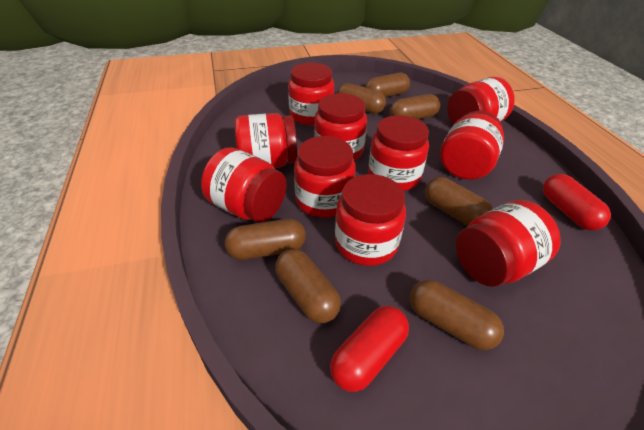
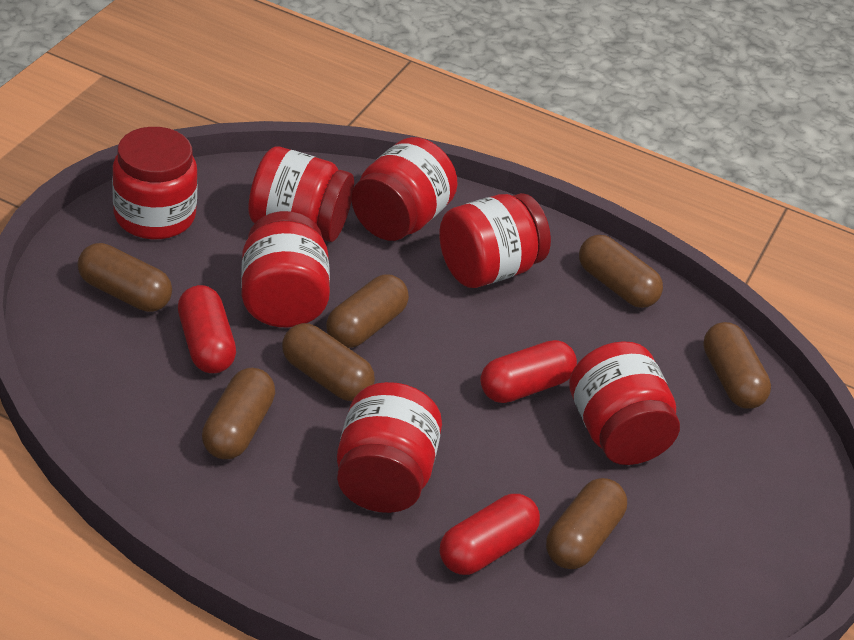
red capsule: 2 -> 3
red jar: 10 -> 7

